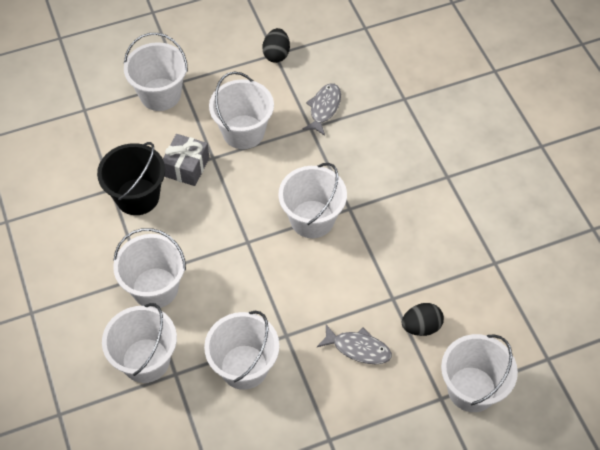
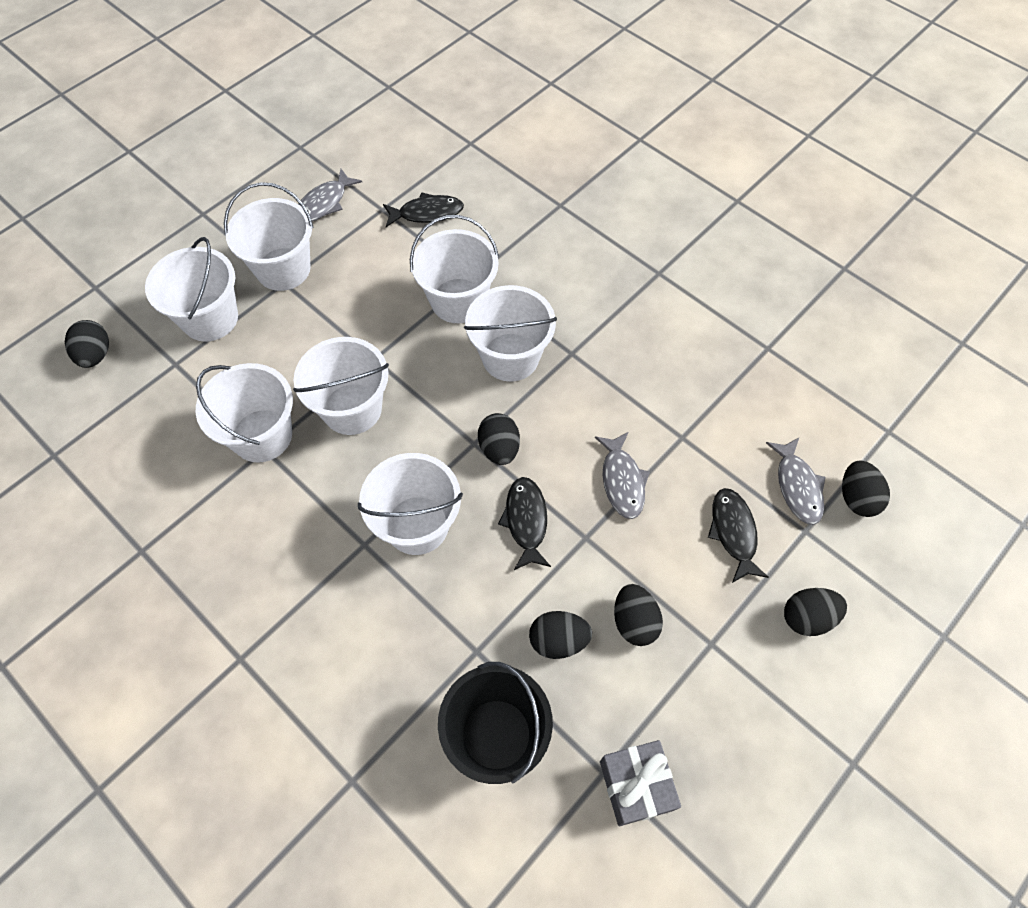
black egg: 2 -> 6
black fish: 0 -> 3
grey fish: 2 -> 3

